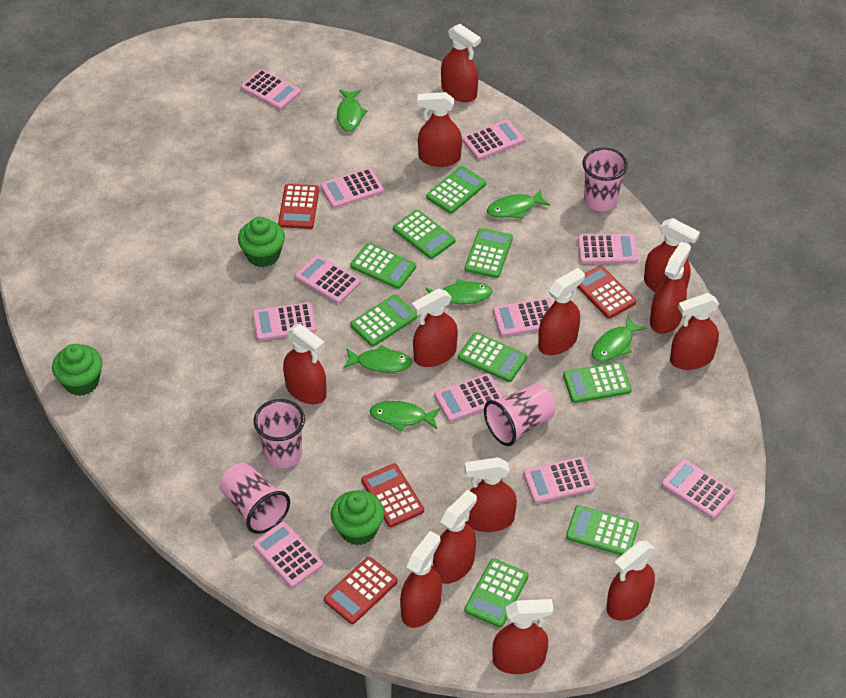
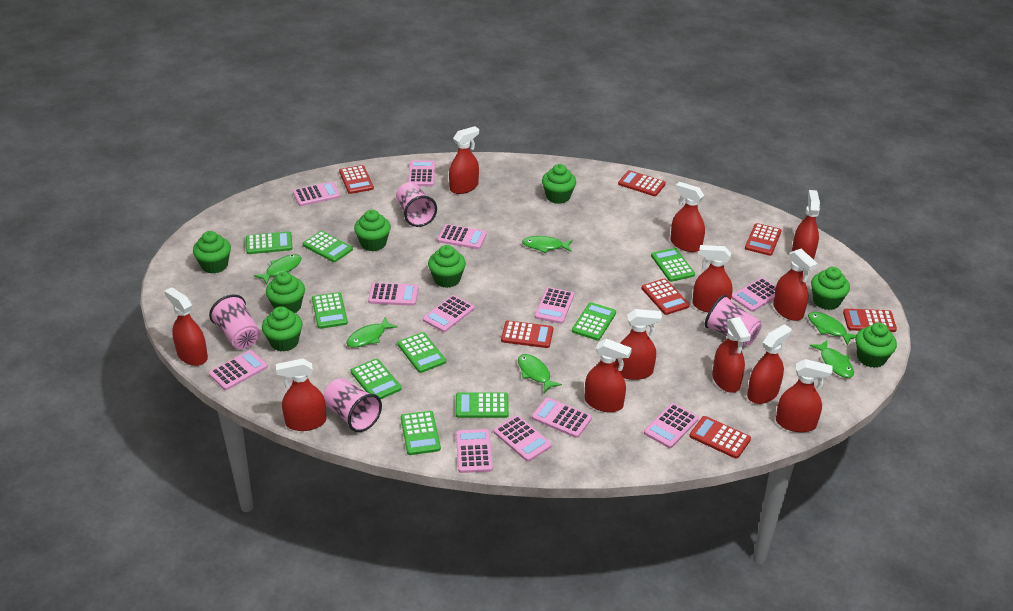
green cupcake: 3 -> 8
pink calculator: 11 -> 12
red calculator: 4 -> 7
red spray bottle: 13 -> 12

